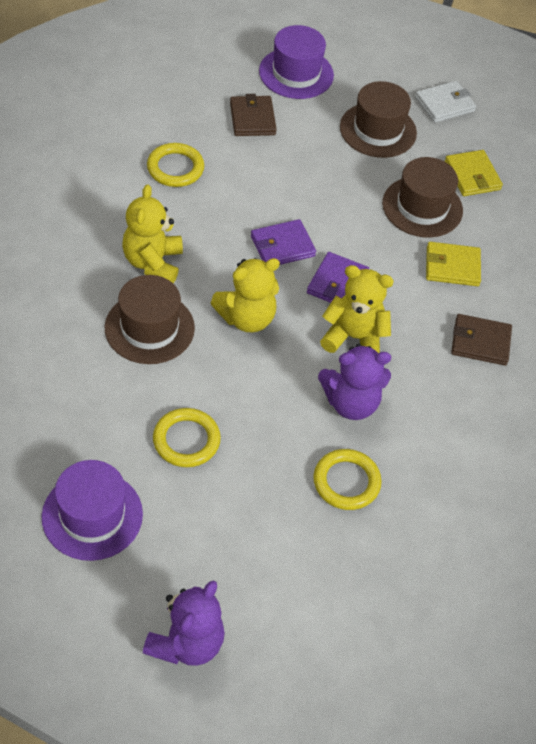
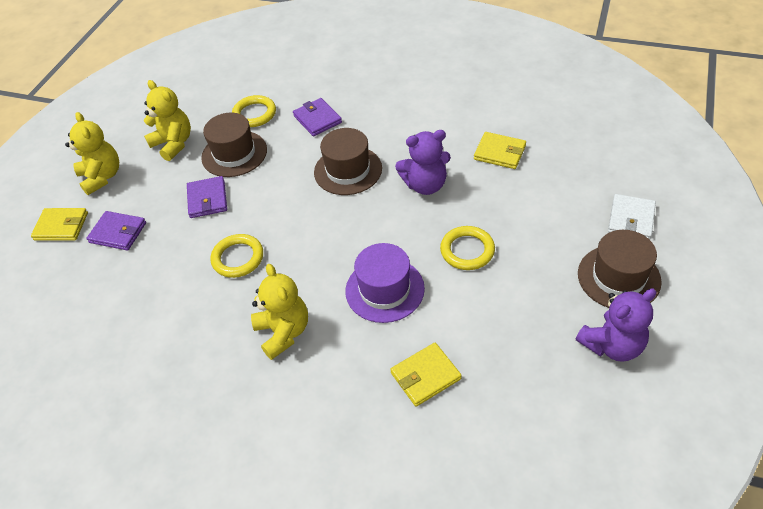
brown wallet: 2 -> 0
purple hat: 2 -> 1
purple wallet: 2 -> 3
yellow wallet: 2 -> 3

